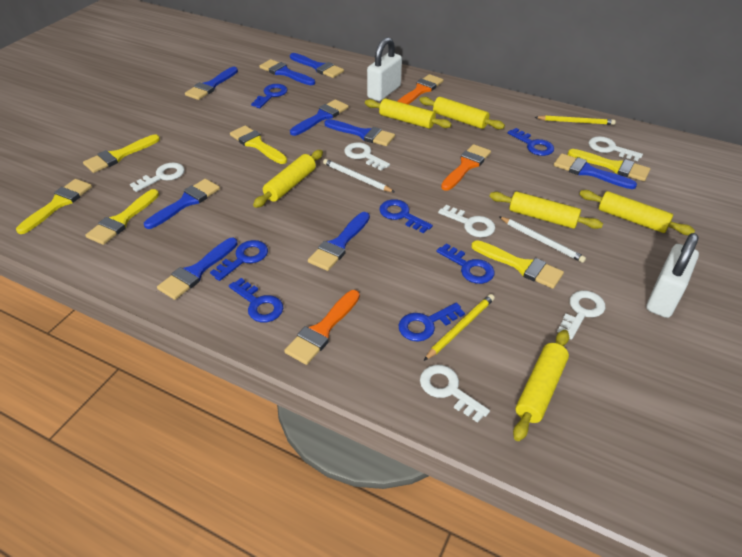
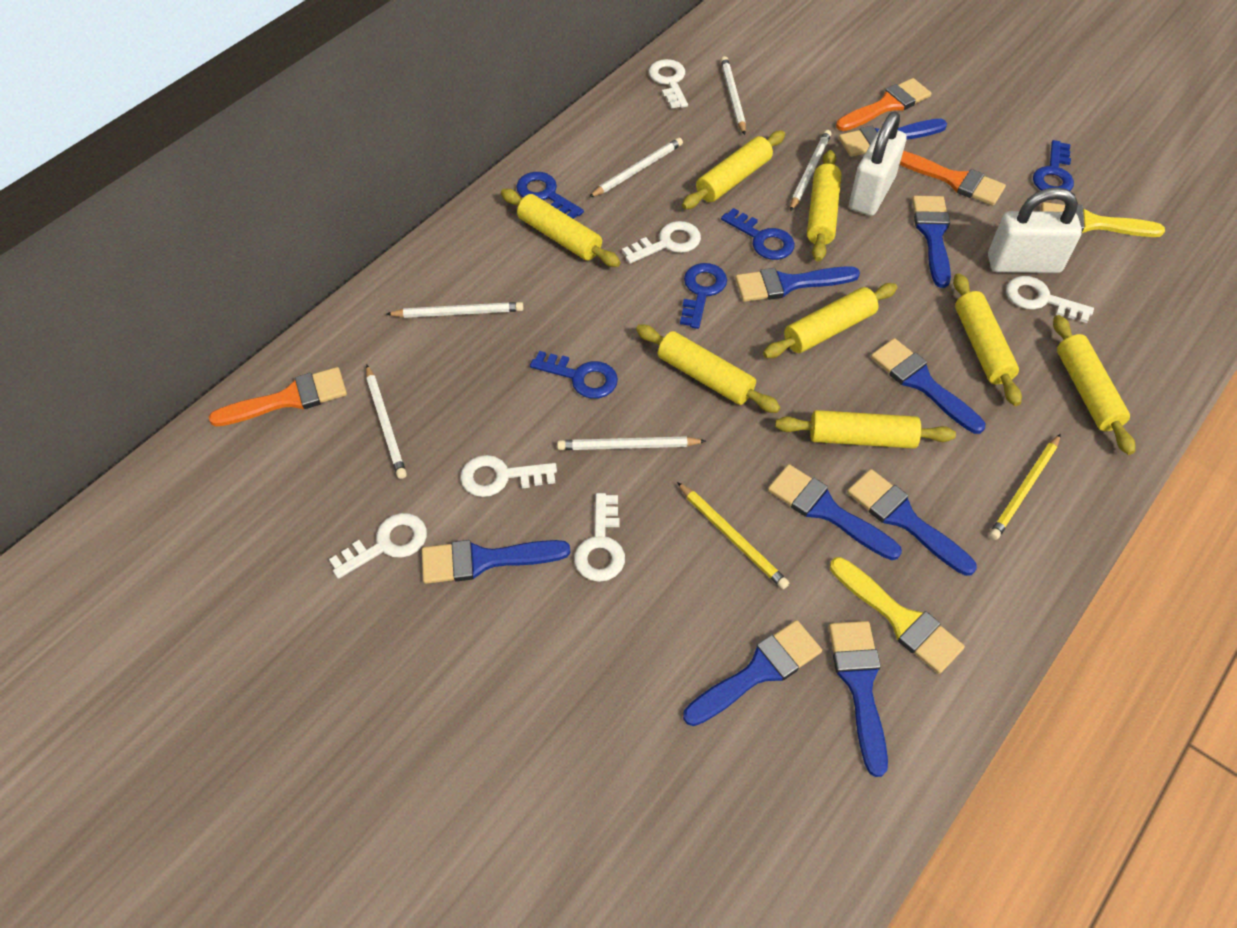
blue key: 7 -> 5
white pencil: 2 -> 6
yellow brush: 6 -> 2
yellow rolling pin: 6 -> 8

